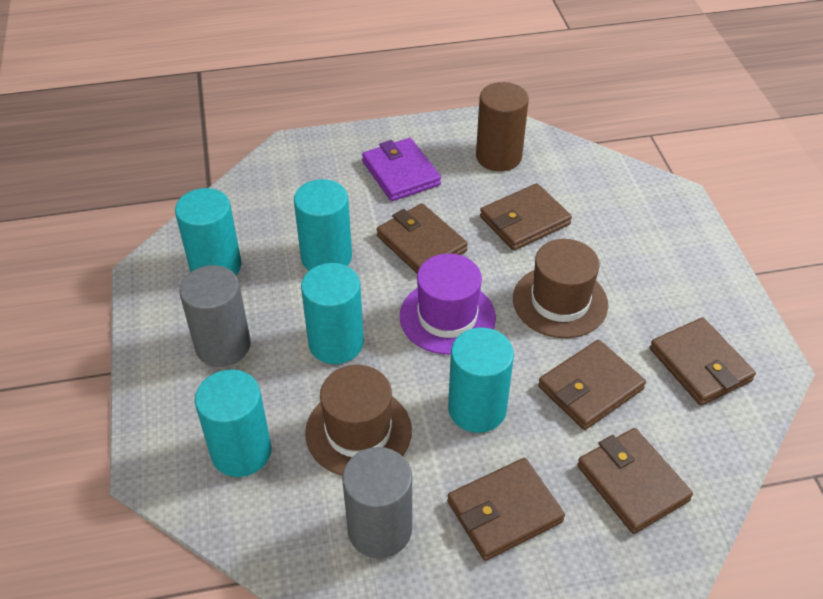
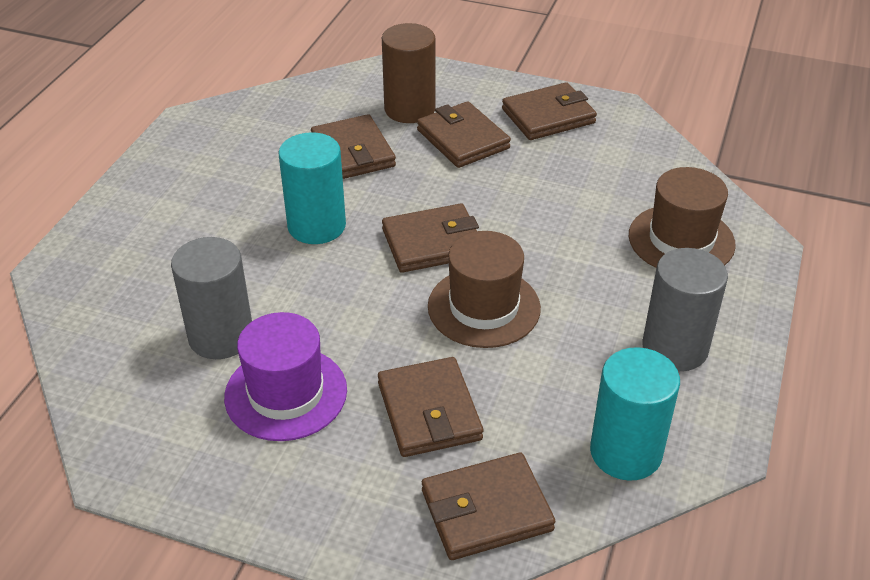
purple wallet: 1 -> 0
turquoise cylinder: 5 -> 2

